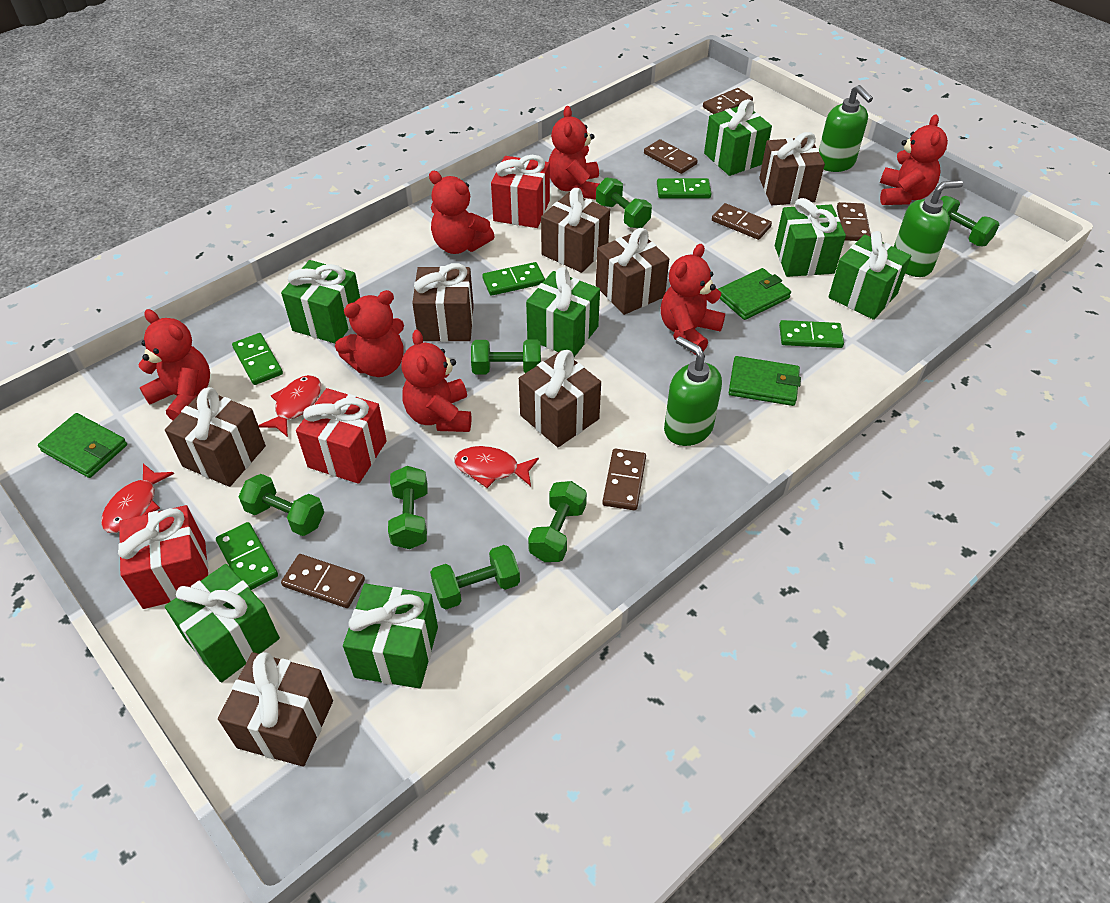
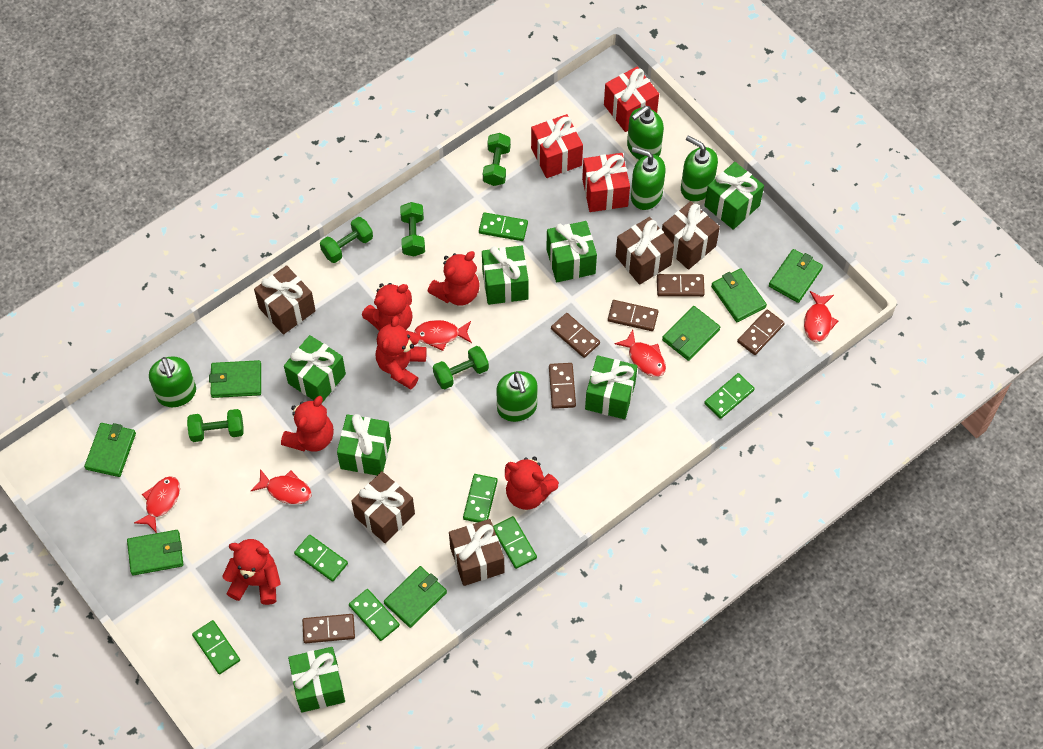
brown gift: 7 -> 5
green domino: 5 -> 7
green dumbbell: 7 -> 5
green soap dispenser: 3 -> 5
green wallet: 3 -> 7
red fish: 3 -> 5
red teddy bear: 7 -> 6

